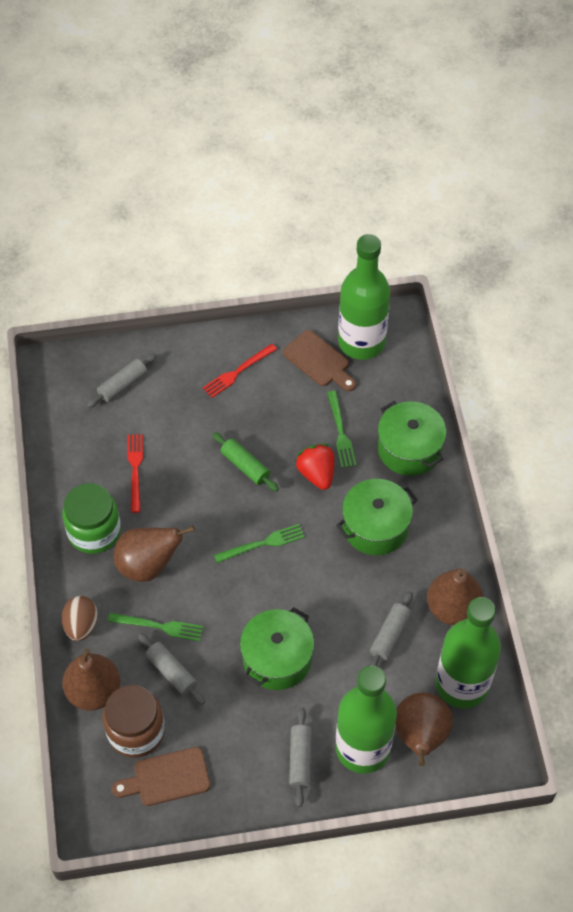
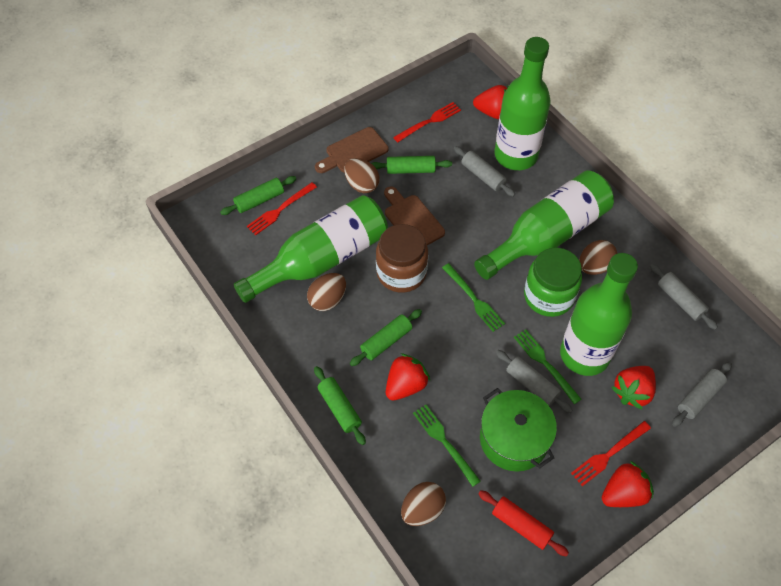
brown egg: 1 -> 4
brown pear: 4 -> 0
green bottle: 3 -> 4
green pot: 3 -> 1
green rolling pin: 1 -> 4
red fork: 2 -> 3
red rolling pin: 0 -> 1
red strawberry: 1 -> 4

